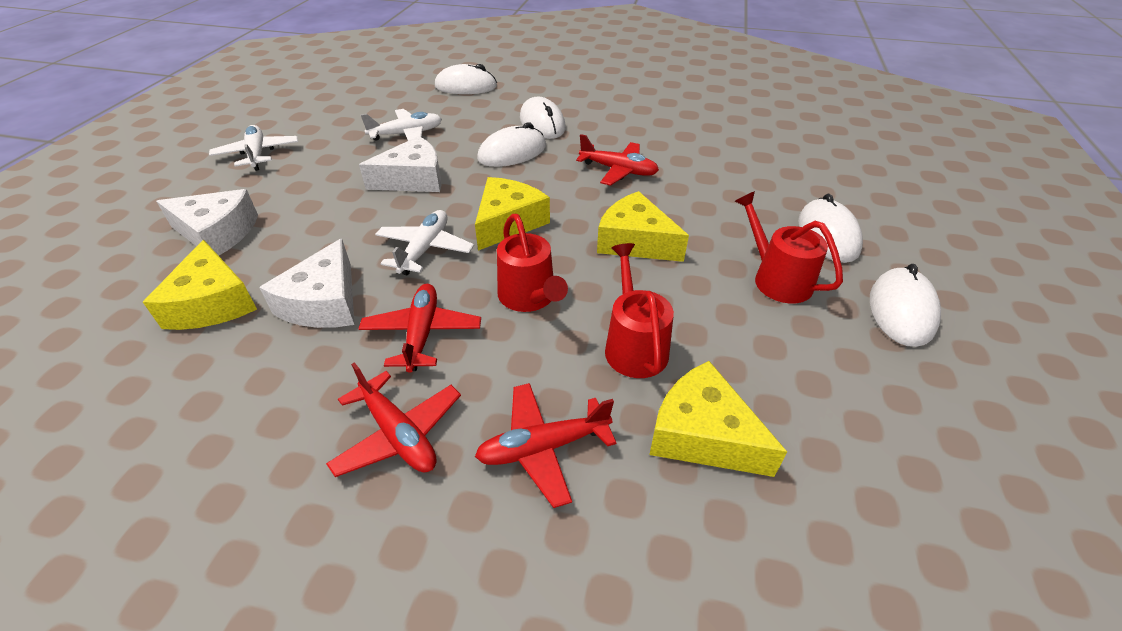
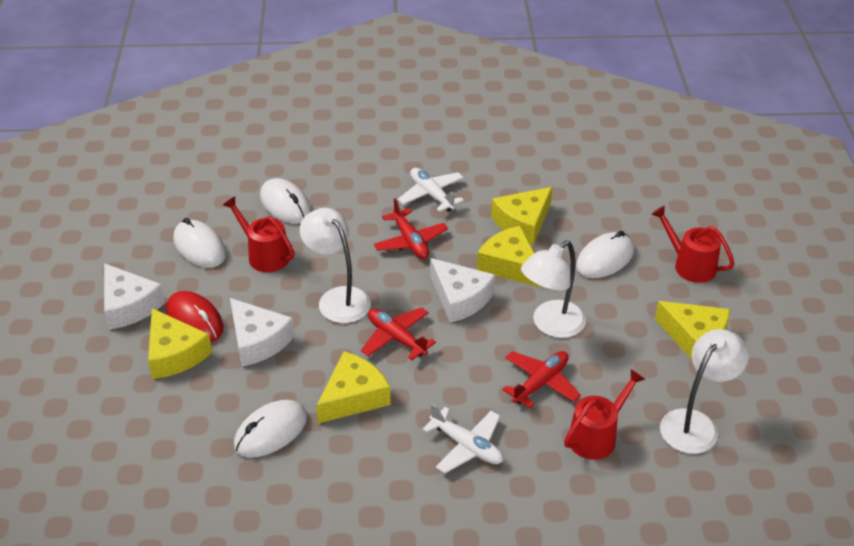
red mouse: 0 -> 1
red plane: 4 -> 3
white lamp: 0 -> 3
white mouse: 5 -> 4
white plane: 3 -> 2
yellow cheese: 4 -> 5

